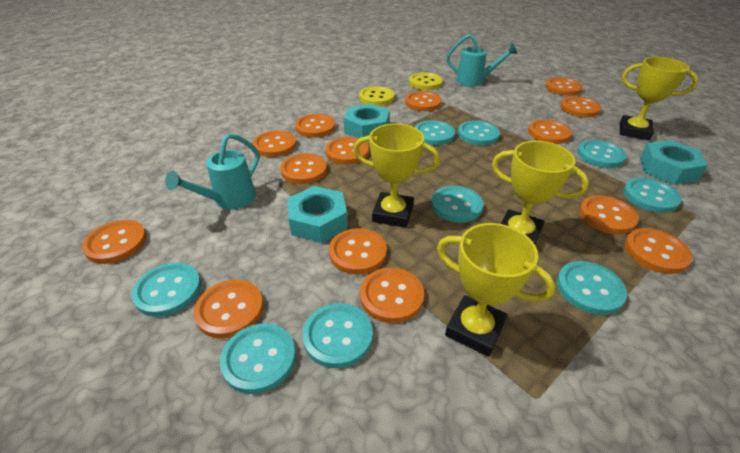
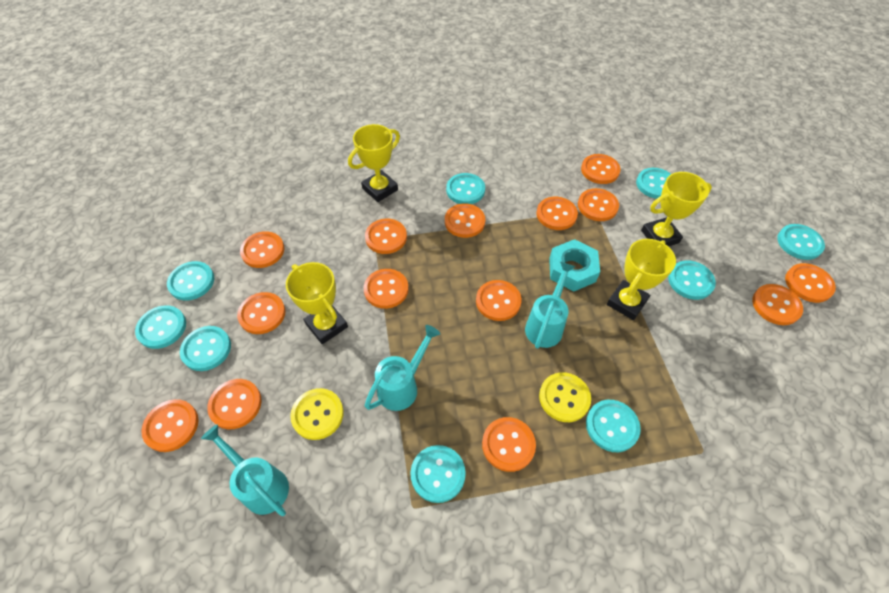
turquoise nut: 3 -> 1
turquoise watering can: 2 -> 3

